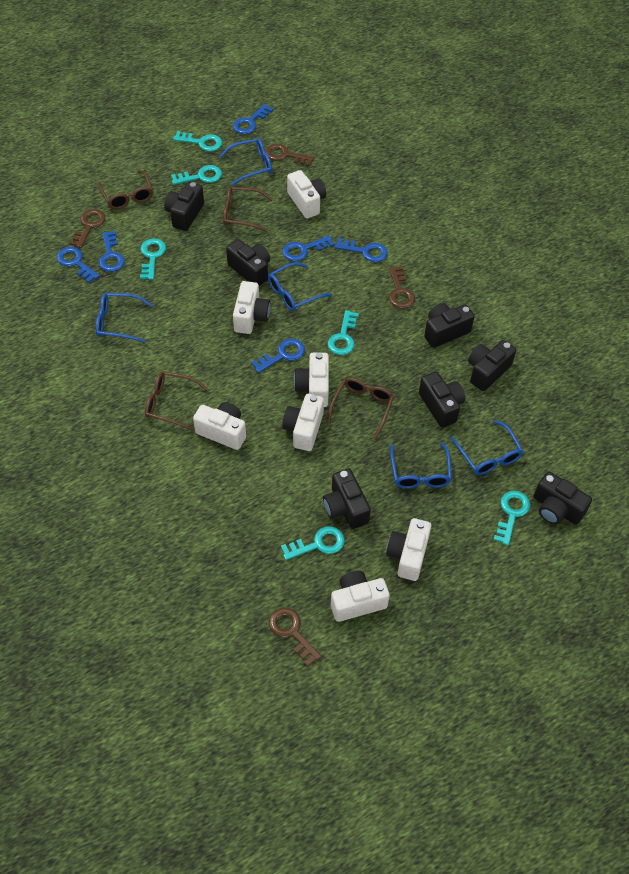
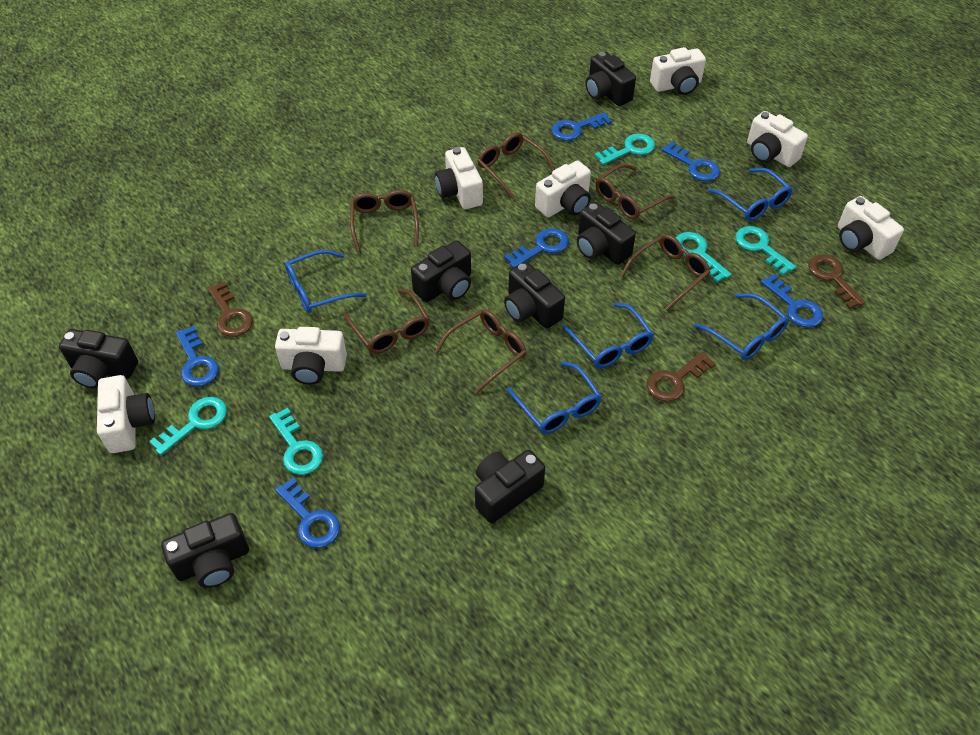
brown glasses: 4 -> 6
brown key: 4 -> 3
turquoise key: 6 -> 5

